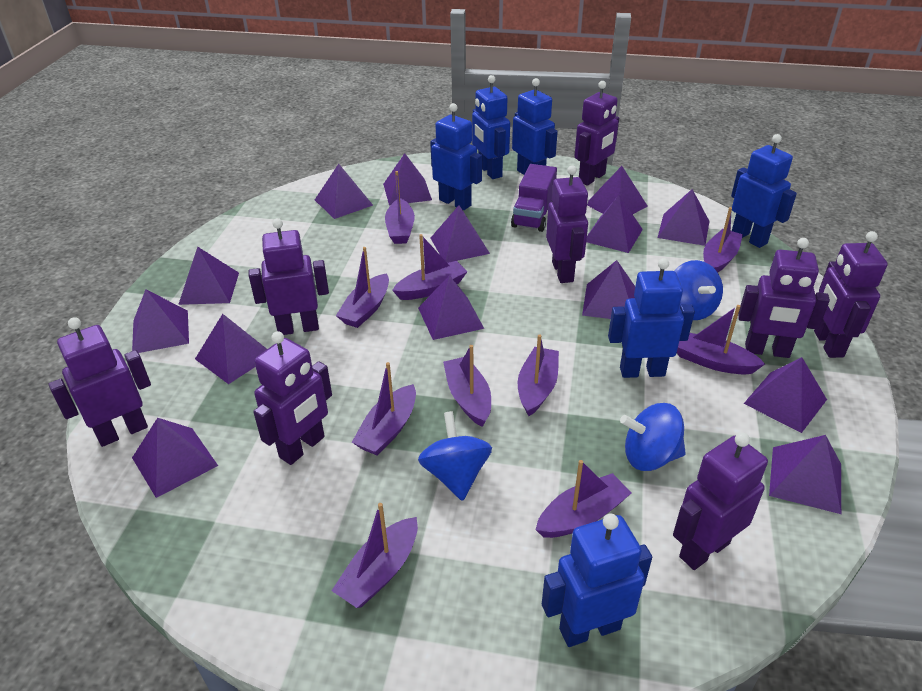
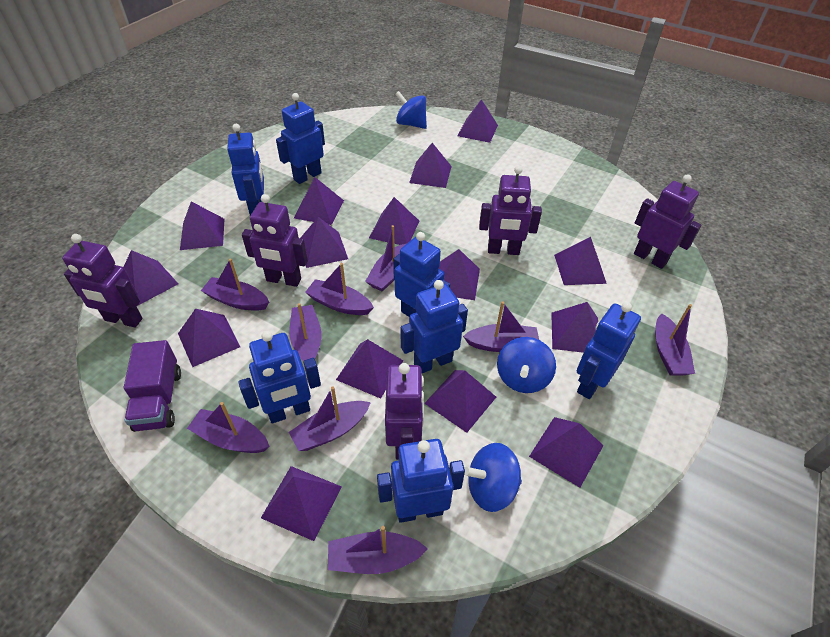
blue robot: 6 -> 7
purple boat: 10 -> 9
purple pyramid: 14 -> 15
purple robot: 8 -> 5

